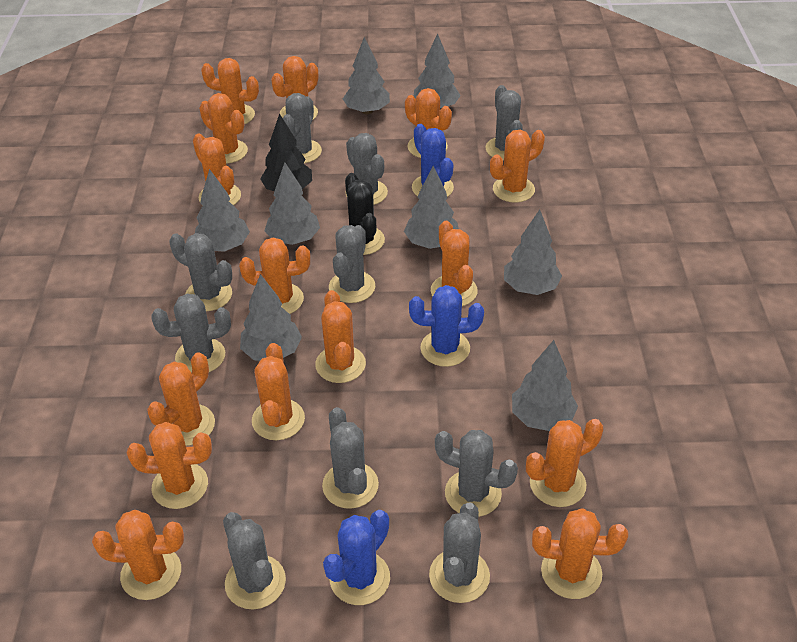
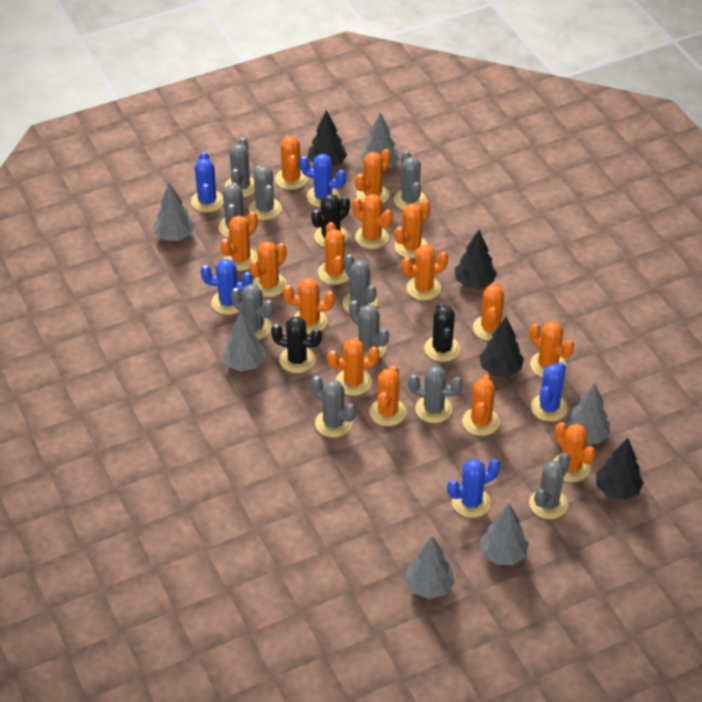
black cactus: 1 -> 3
black tree: 1 -> 4
blue cactus: 3 -> 5
grey tree: 8 -> 6

